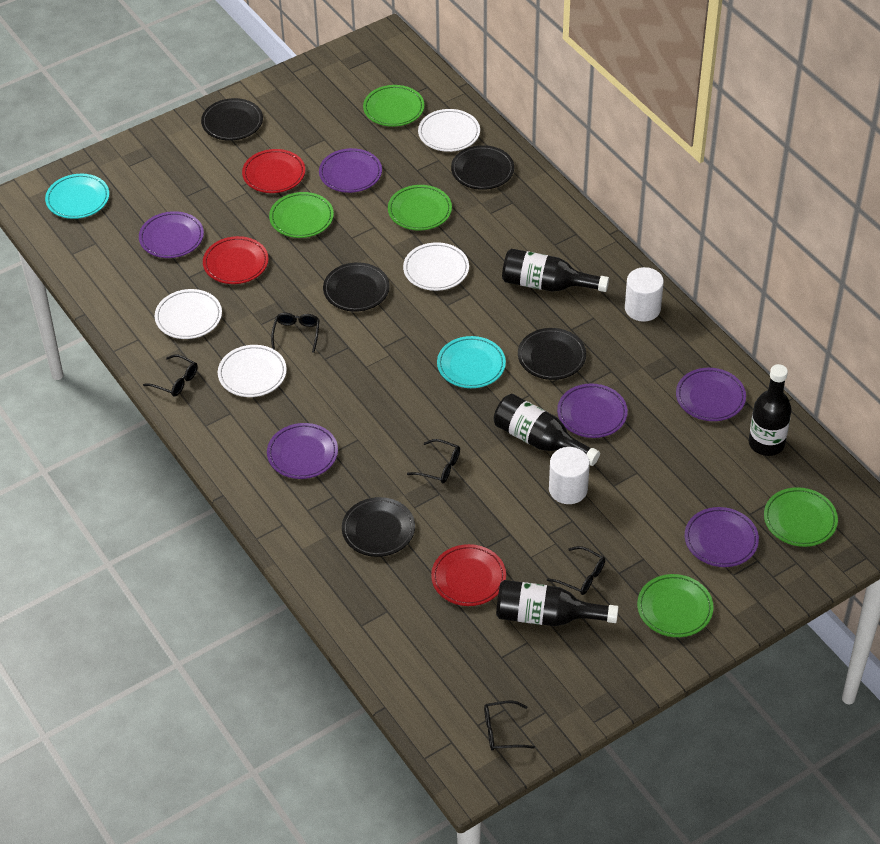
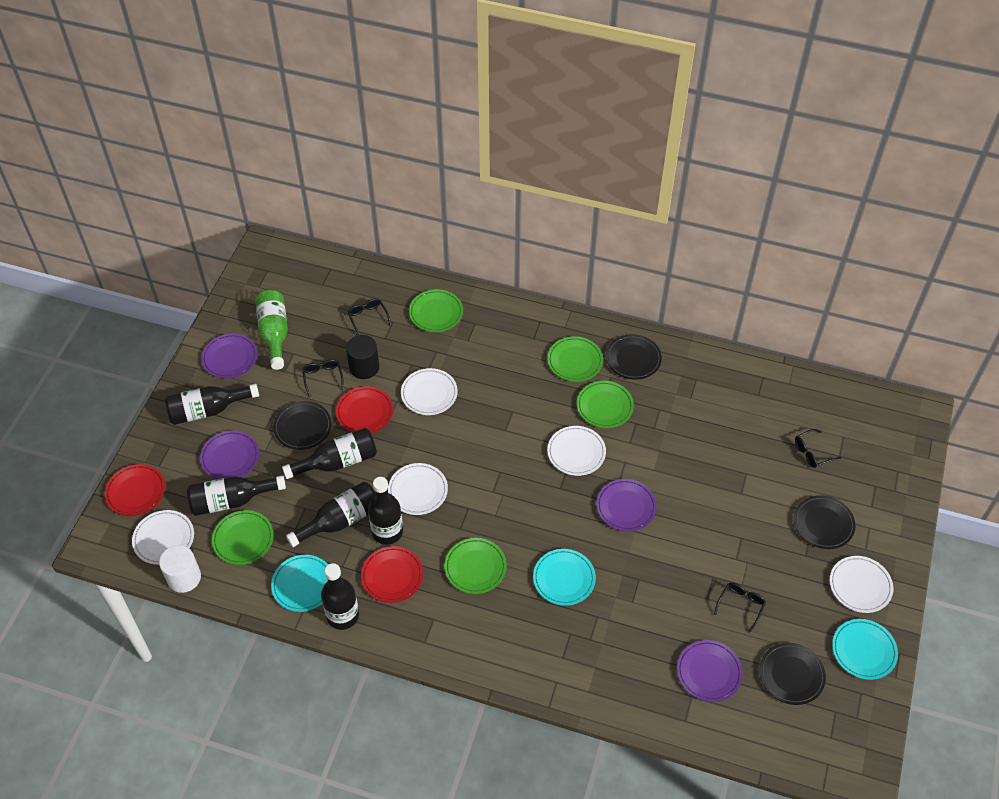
black bottle: 4 -> 6
black cylinder: 0 -> 1
black glasses: 5 -> 4
black plate: 5 -> 4
green bottle: 0 -> 1
purple plate: 6 -> 4
turquoise plate: 2 -> 3
white cylinder: 2 -> 1
white plate: 4 -> 5

